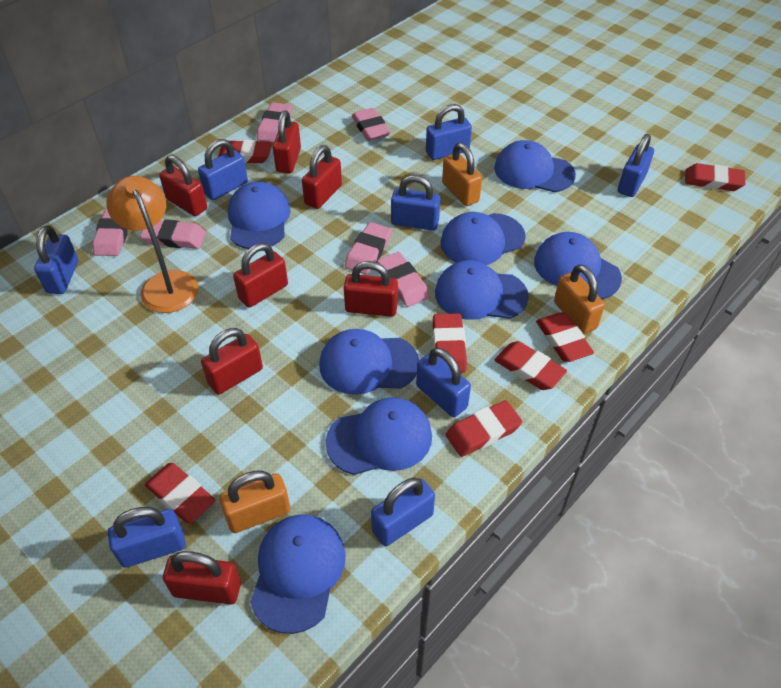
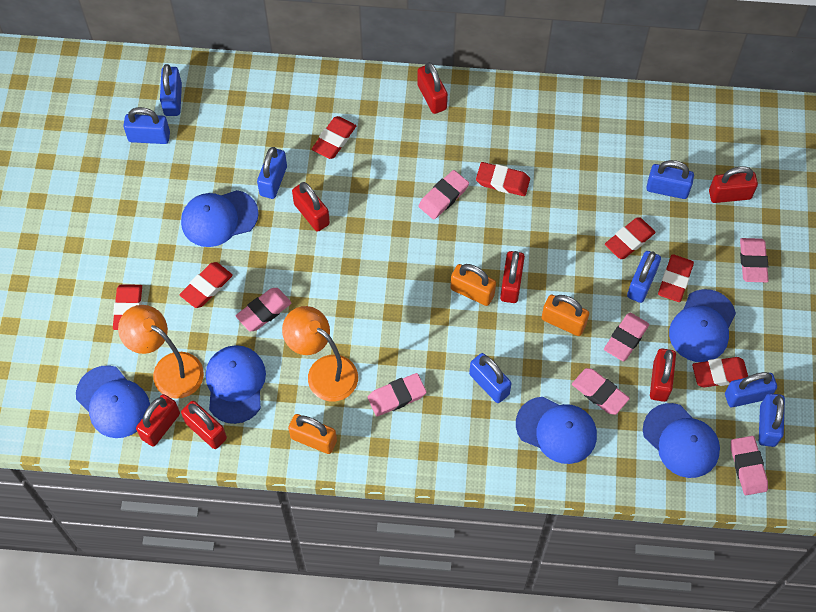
blue cap: 8 -> 6
orange lamp: 1 -> 2
pink eraser: 6 -> 7

